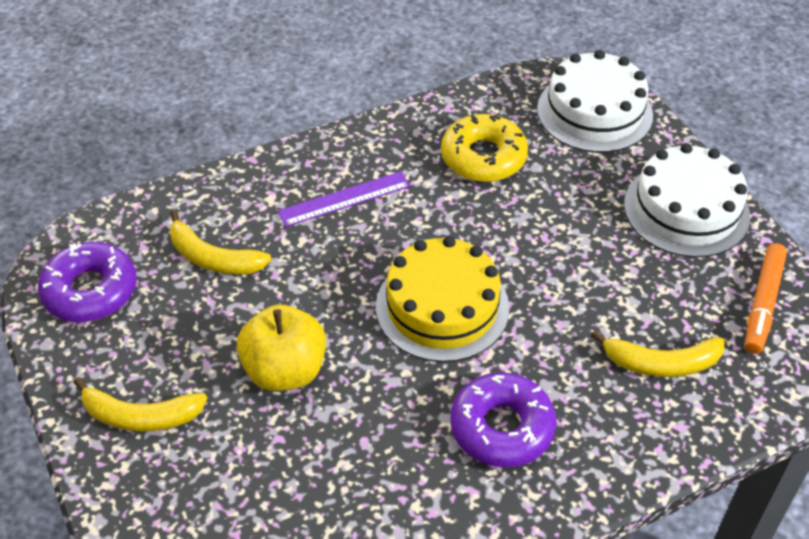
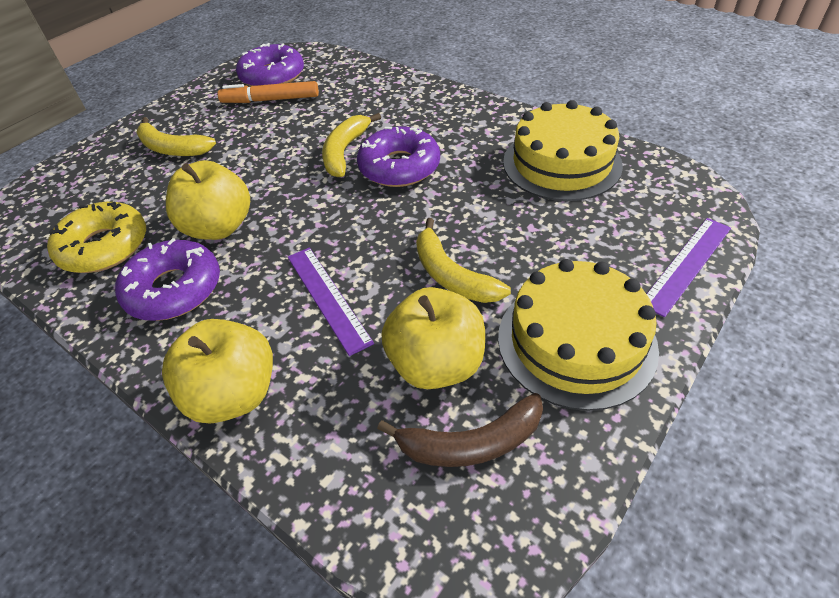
brown banana: 0 -> 1
purple donut: 2 -> 3
purple ruler: 1 -> 2
white cake: 2 -> 0
yellow apple: 1 -> 3
yellow cake: 1 -> 2

